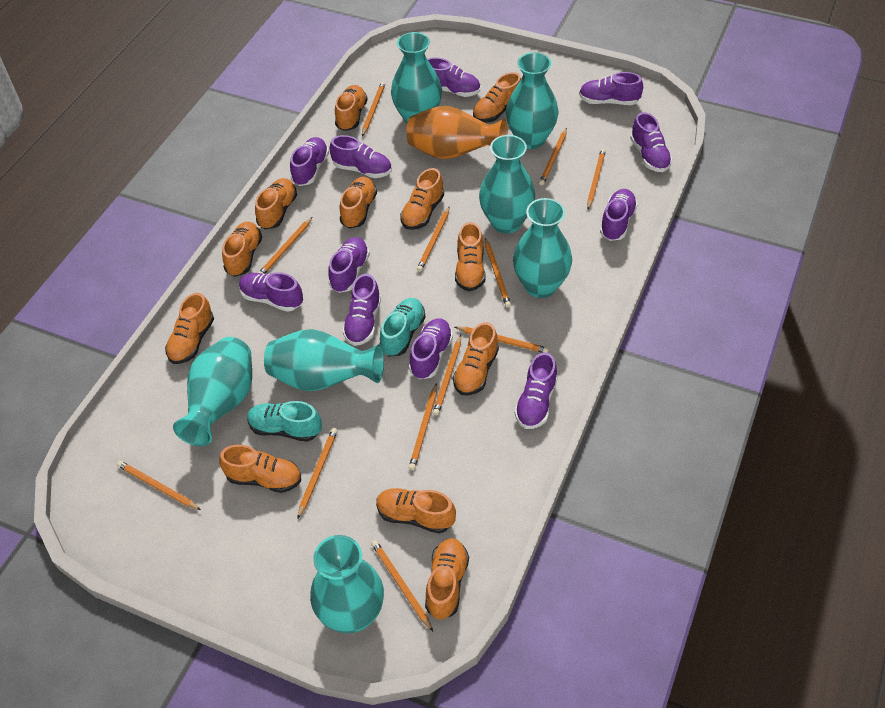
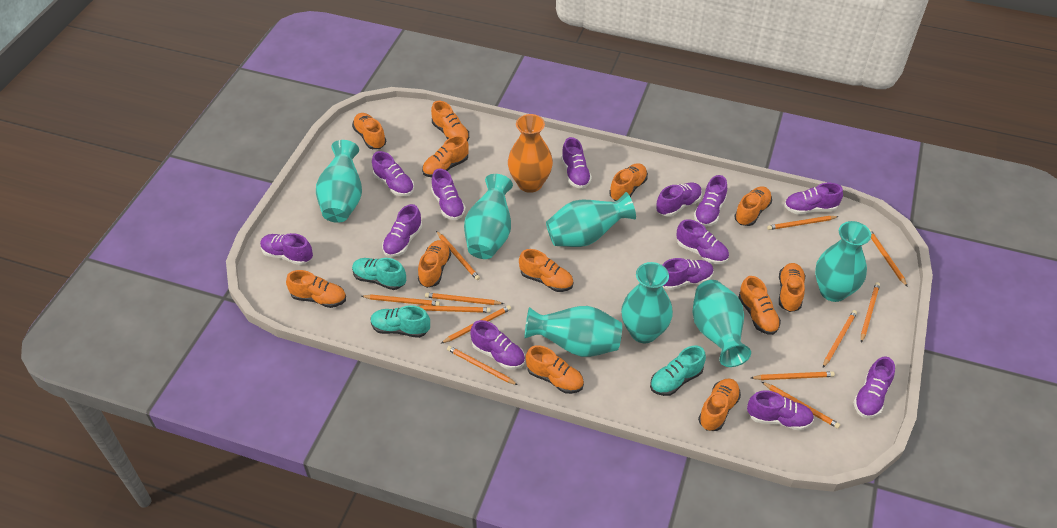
purple shoe: 11 -> 13
turquoise shoe: 2 -> 3

